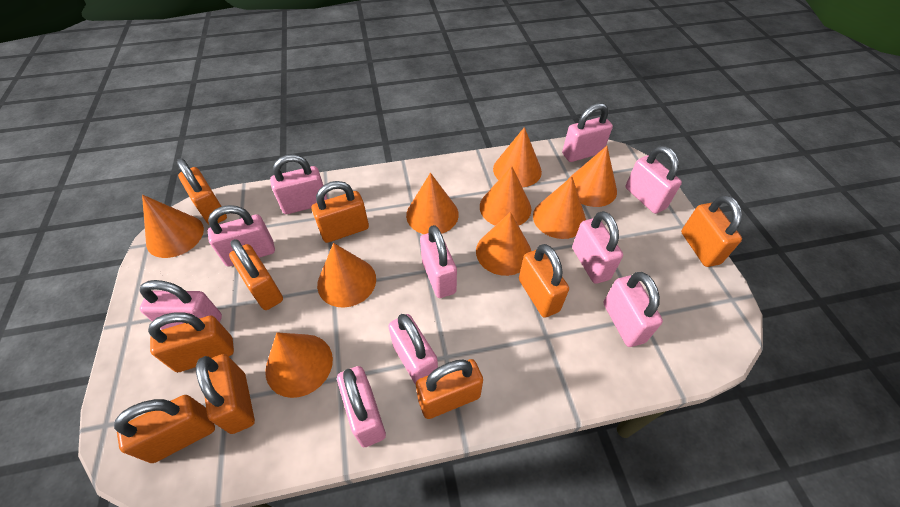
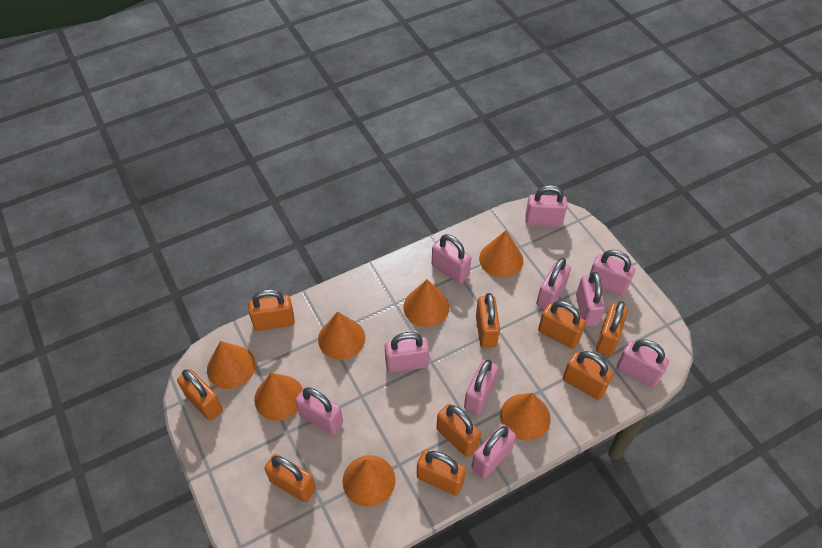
orange cone: 9 -> 7

